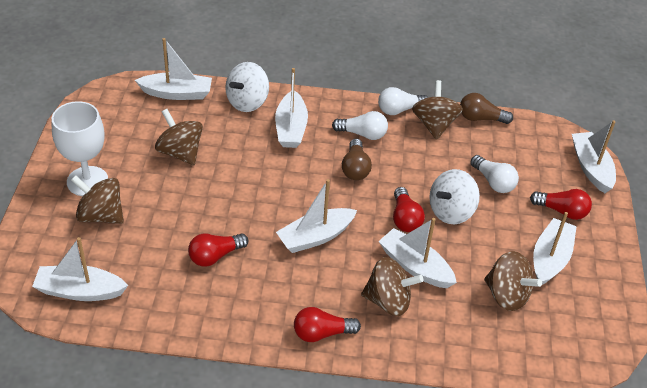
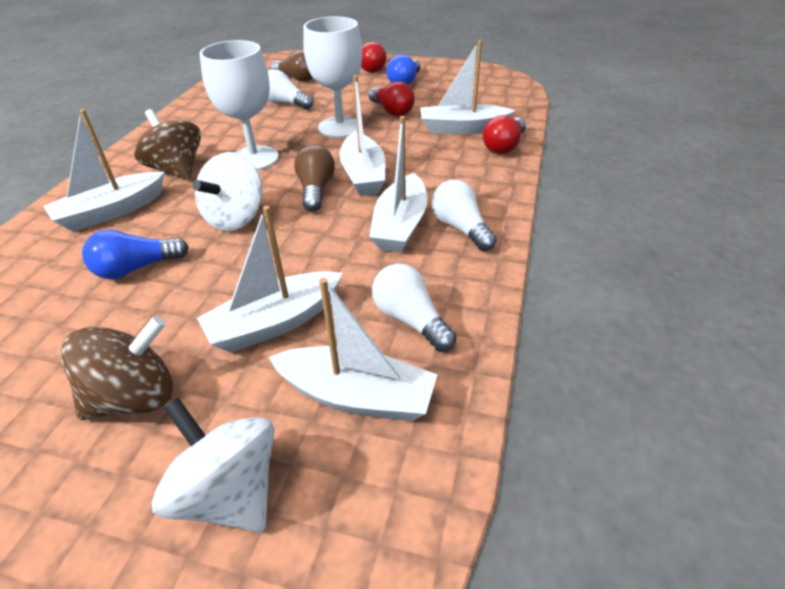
blue light bulb: 0 -> 2
brown spinning top: 5 -> 2
red light bulb: 4 -> 3
white boat: 7 -> 6
white goblet: 1 -> 2

